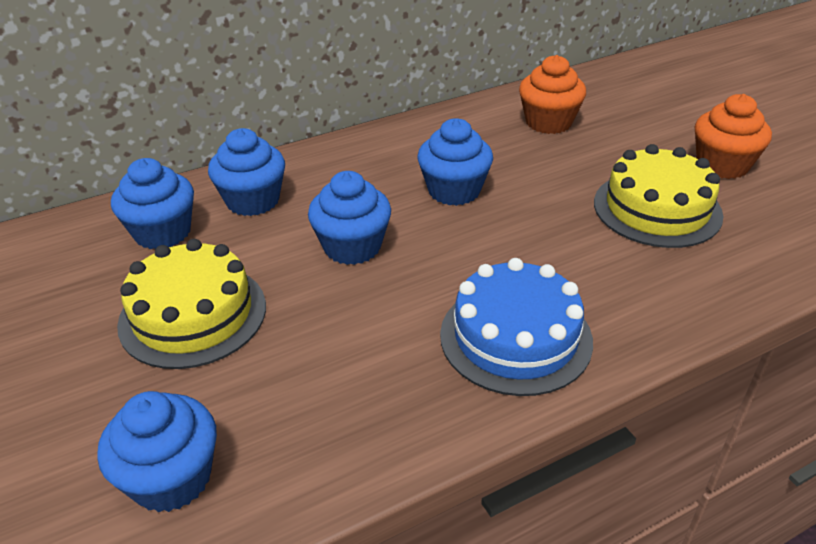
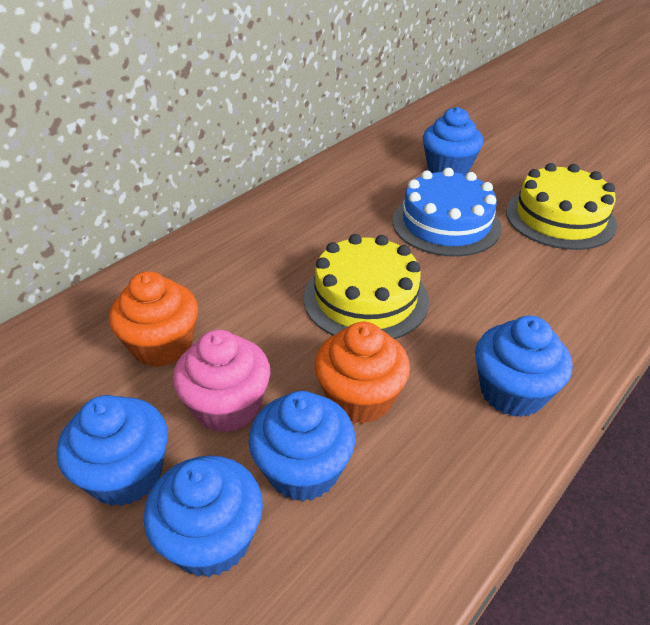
pink cupcake: 0 -> 1

